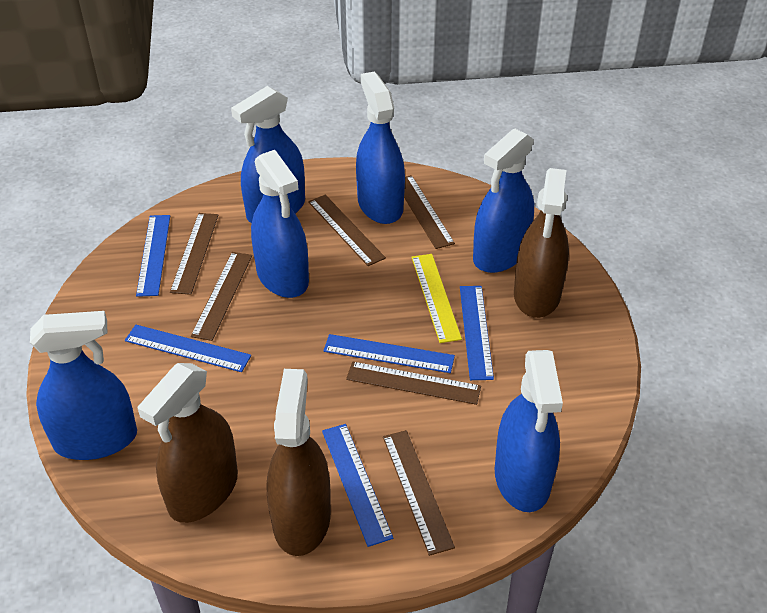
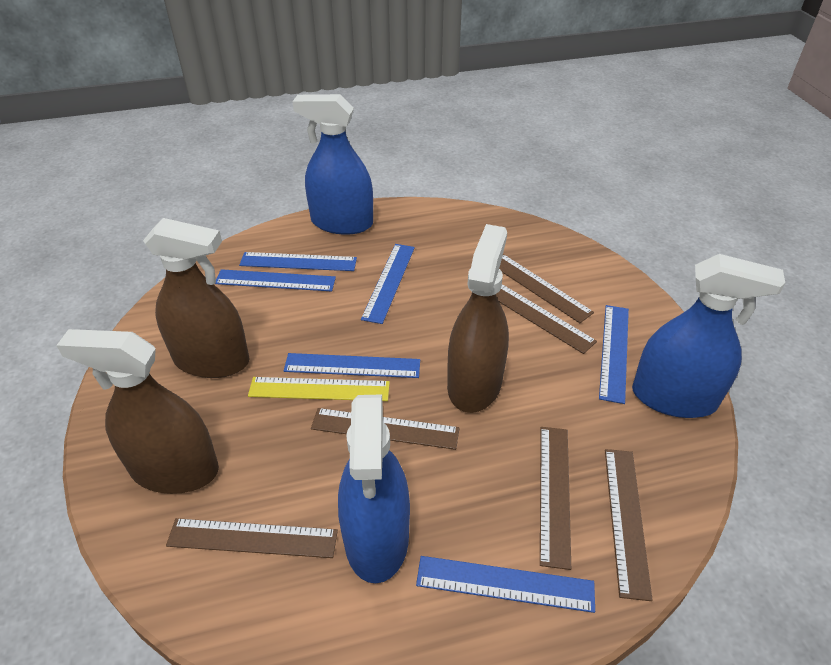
blue ruler: 5 -> 6
blue spray bottle: 6 -> 3

